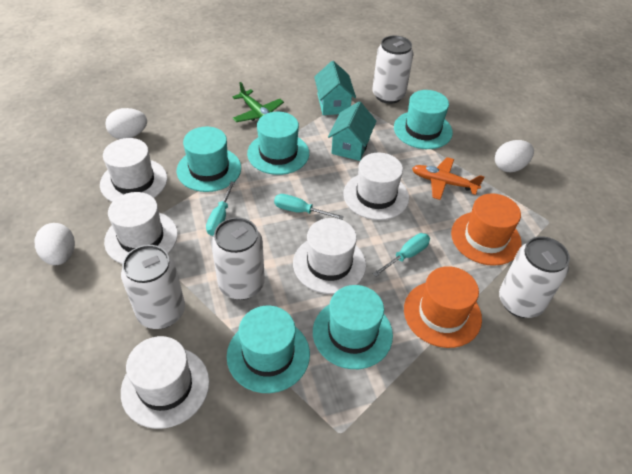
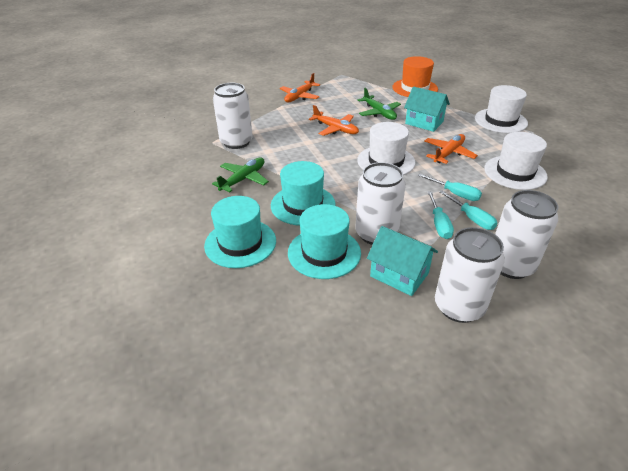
green plane: 1 -> 2
orange hat: 2 -> 1
orange plane: 1 -> 3
turquoise hat: 5 -> 3
white egg: 3 -> 0
white hat: 5 -> 3

